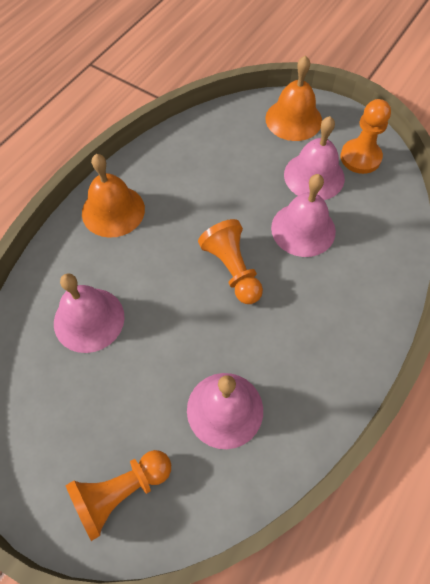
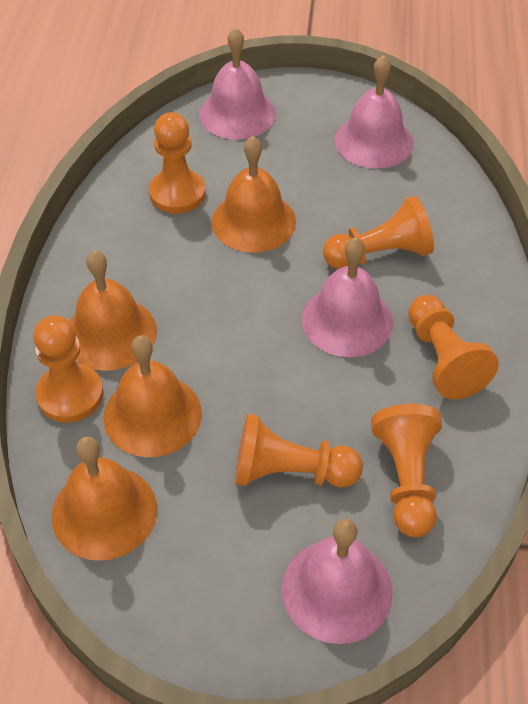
orange bell: 2 -> 4
orange pawn: 3 -> 6

